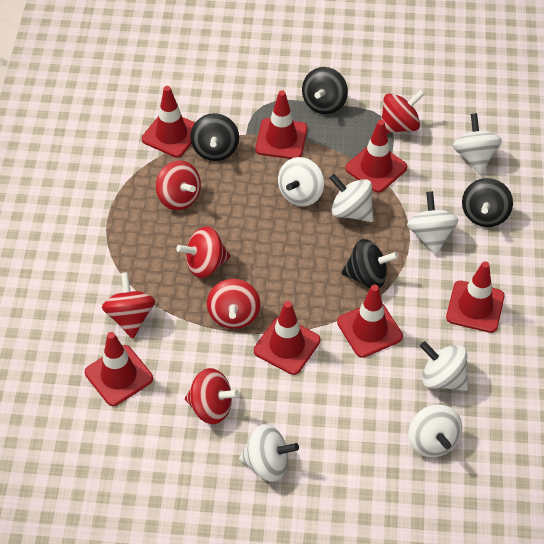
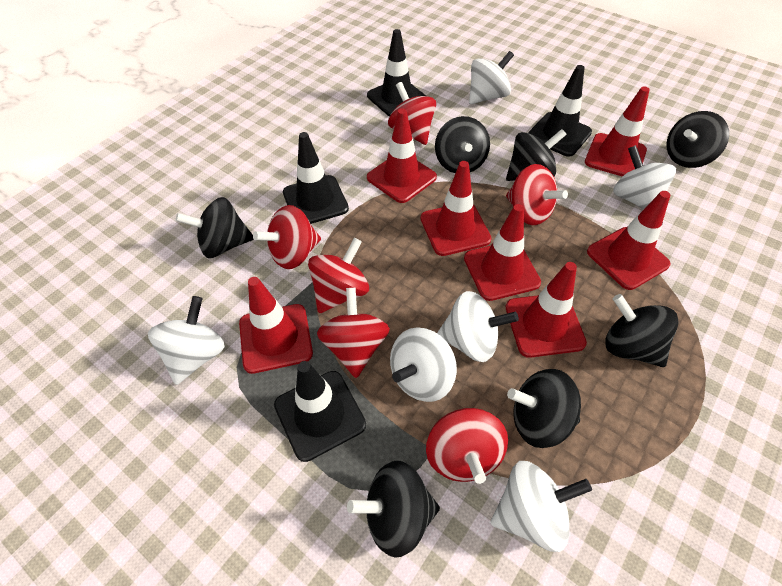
black spinning top: 4 -> 7
black traffic cone: 0 -> 4
white spinning top: 7 -> 6

